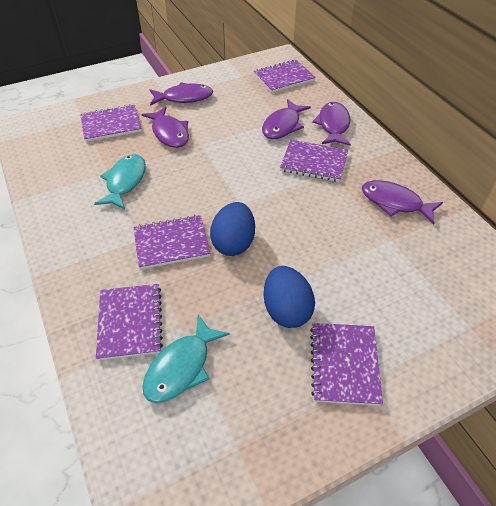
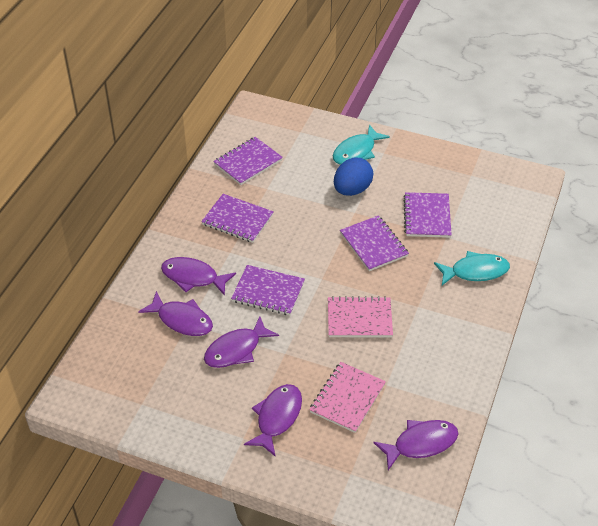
blue egg: 2 -> 1
pink notebook: 0 -> 2
purple notebook: 6 -> 5

